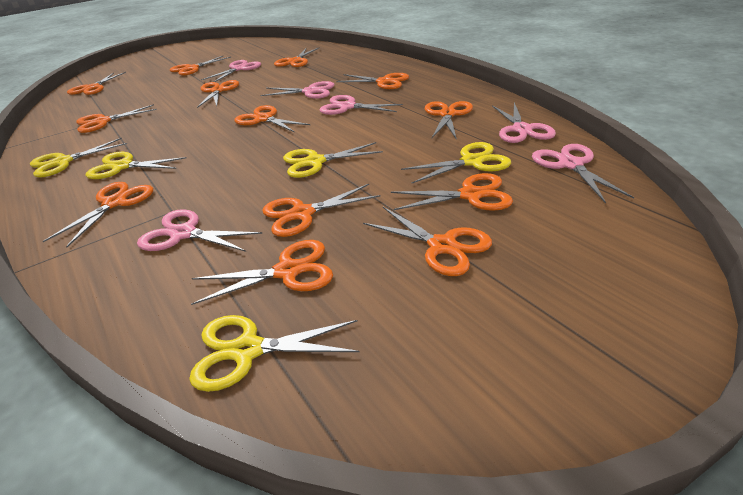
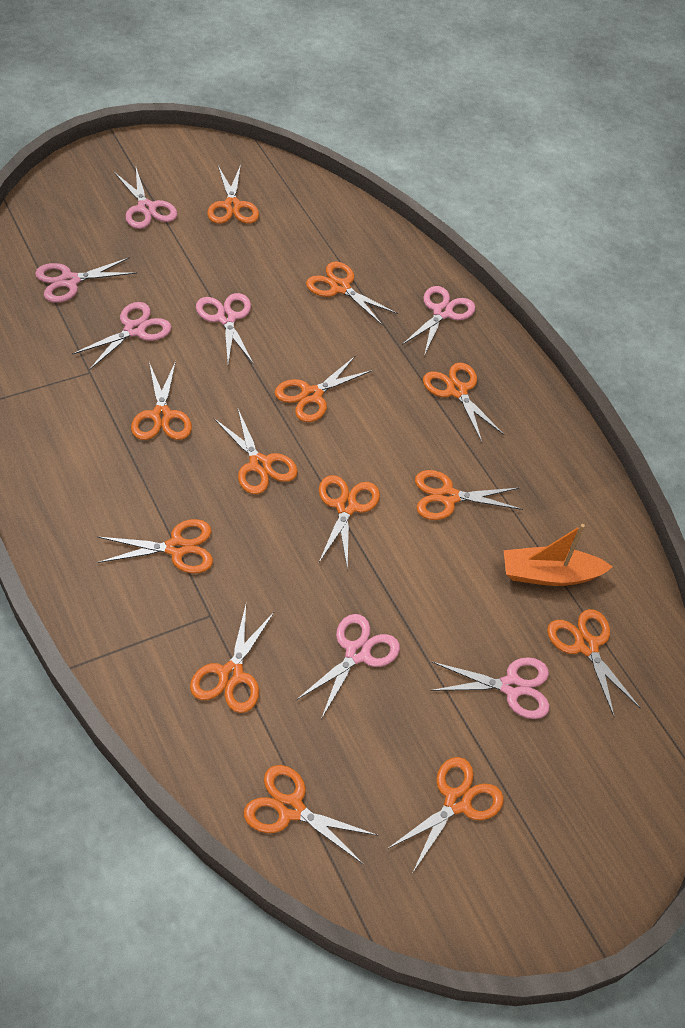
orange boat: 0 -> 1
pink scissors: 6 -> 7
yellow scissors: 5 -> 0

